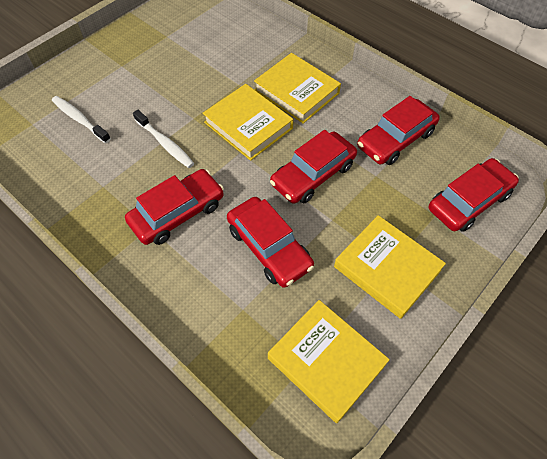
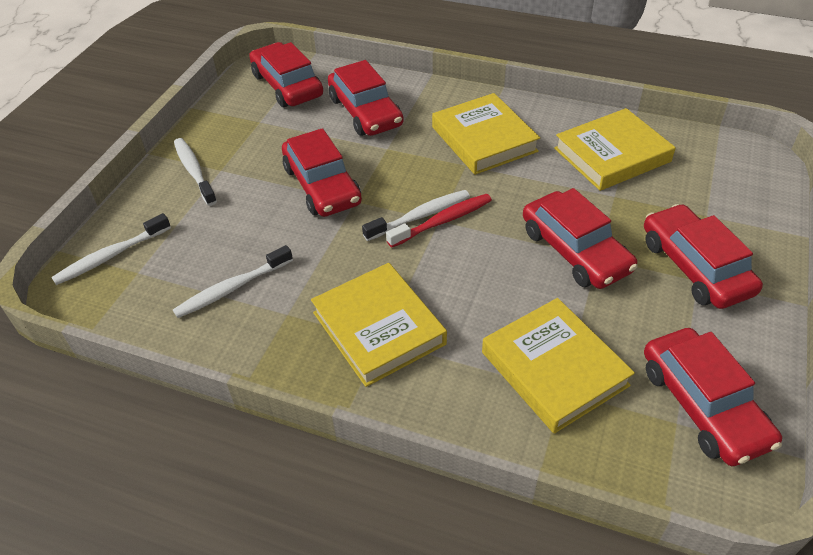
red car: 5 -> 6
red toothbrush: 0 -> 1
white toothbrush: 2 -> 4

